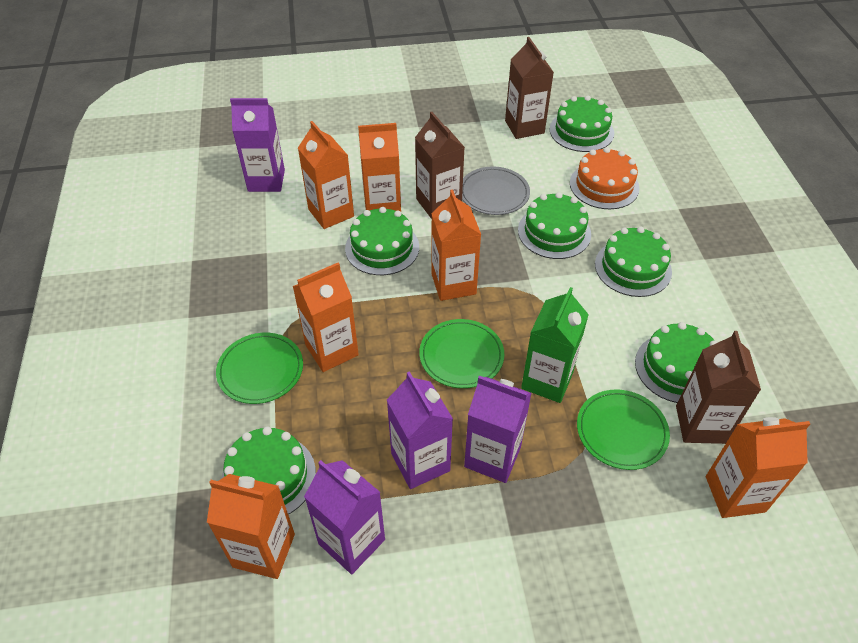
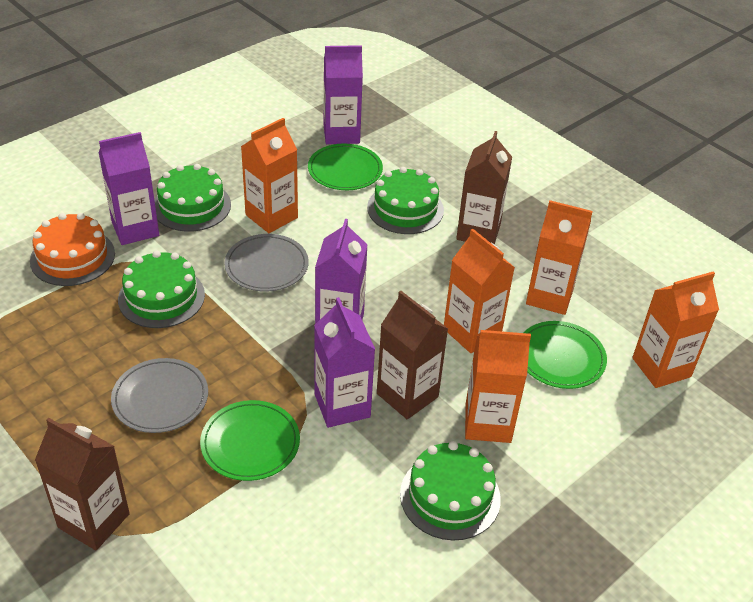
green cake: 6 -> 4
green carton: 1 -> 0
grey plate: 1 -> 2
orange carton: 6 -> 5

